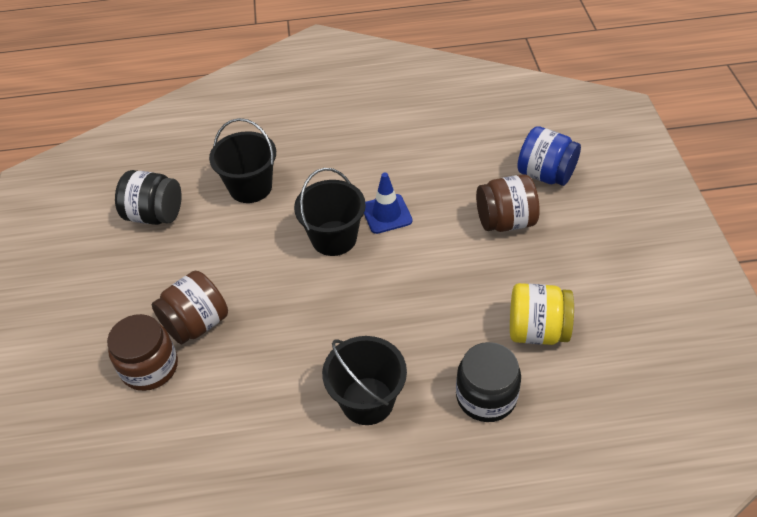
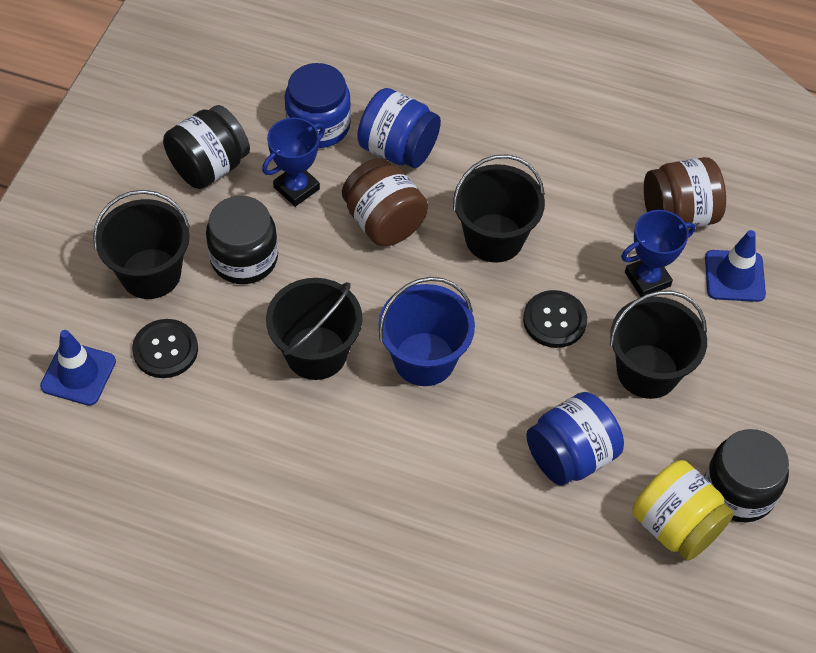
black bucket: 3 -> 4
black button: 0 -> 2
black jar: 2 -> 3
blue bucket: 0 -> 1
blue jar: 1 -> 3
blue traffic cone: 1 -> 2
blue trophy: 0 -> 2
brown jar: 3 -> 2

